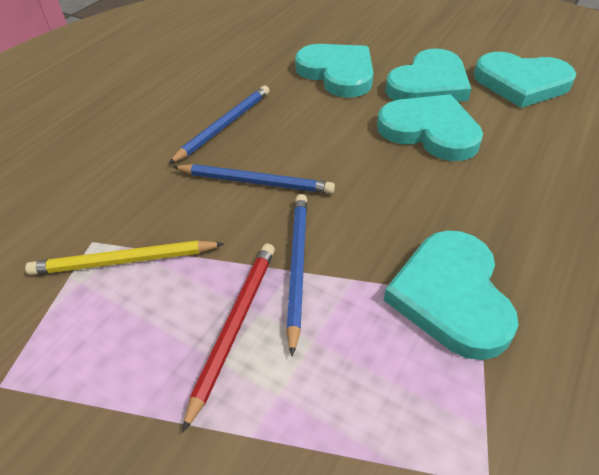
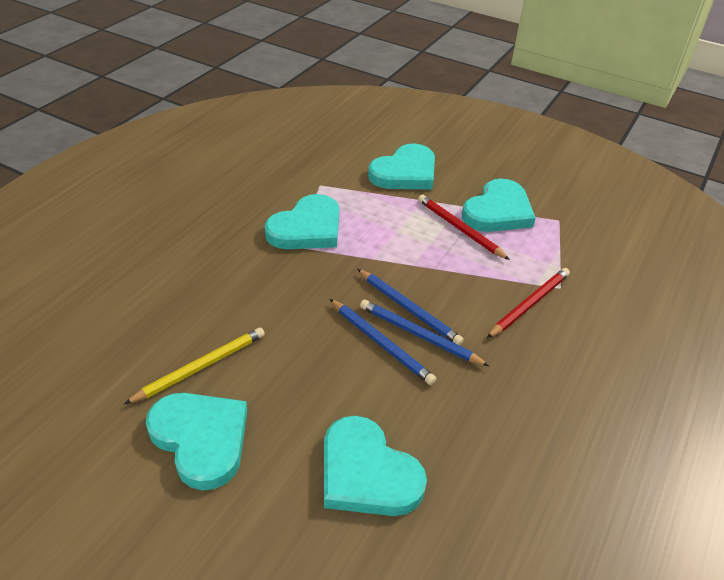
red pencil: 1 -> 2

